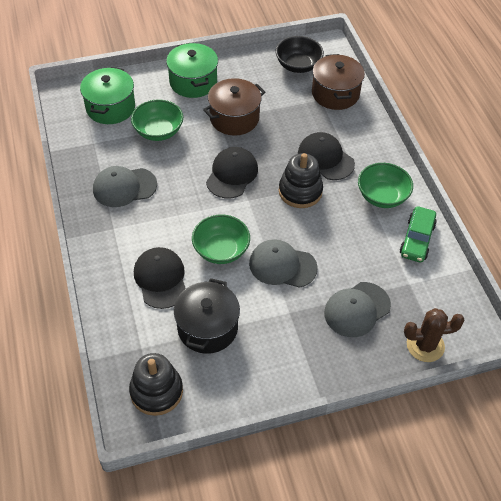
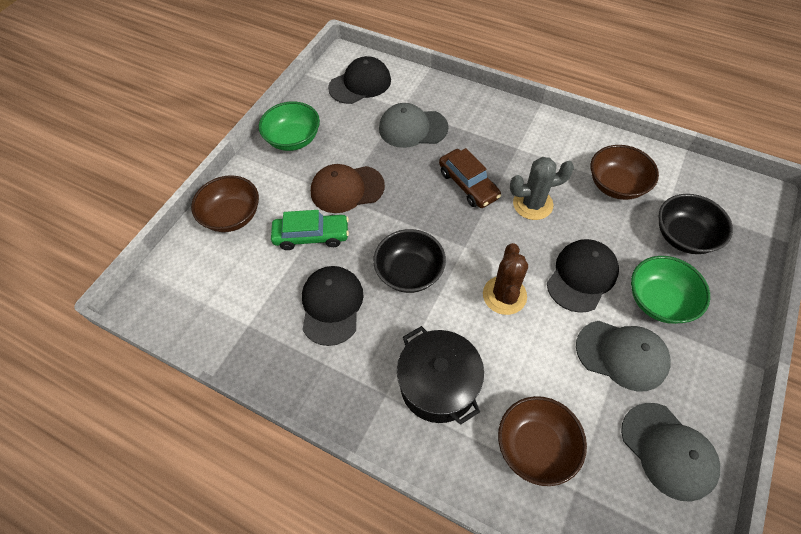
black bowl: 1 -> 2
black stacking toy: 2 -> 0
brown bowl: 0 -> 3
brown cap: 0 -> 1
brown car: 0 -> 1
brown pot: 2 -> 0
green bowl: 3 -> 2
green pot: 2 -> 0
grey cactus: 0 -> 1

